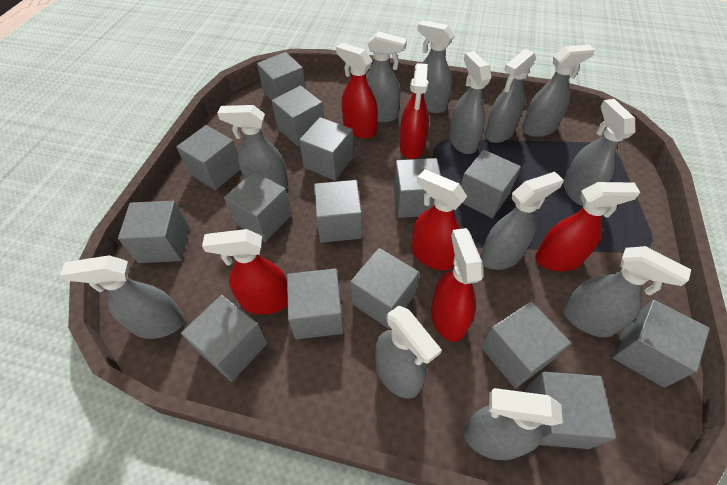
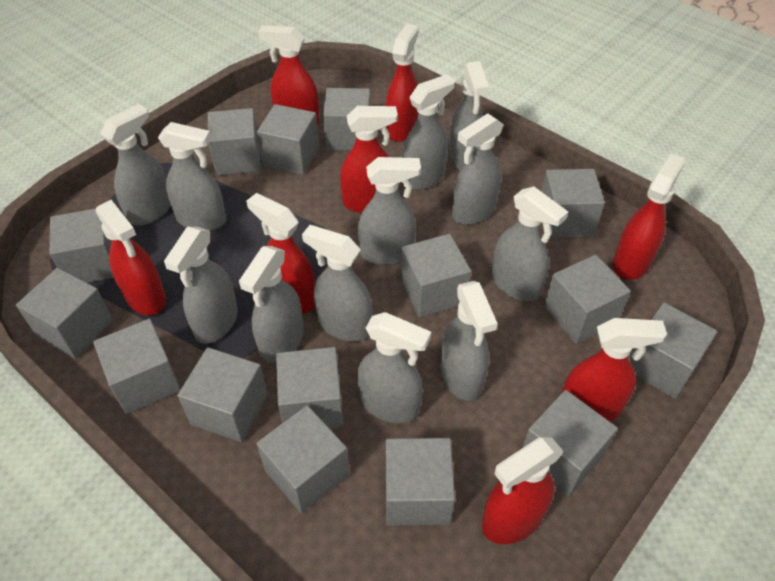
red spray bottle: 6 -> 8

